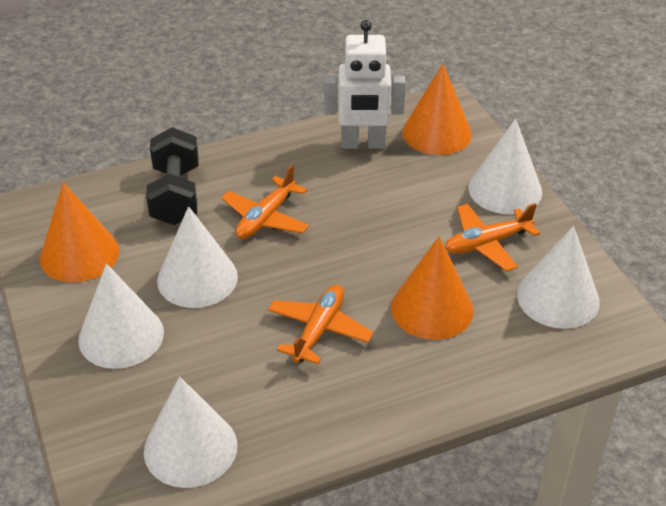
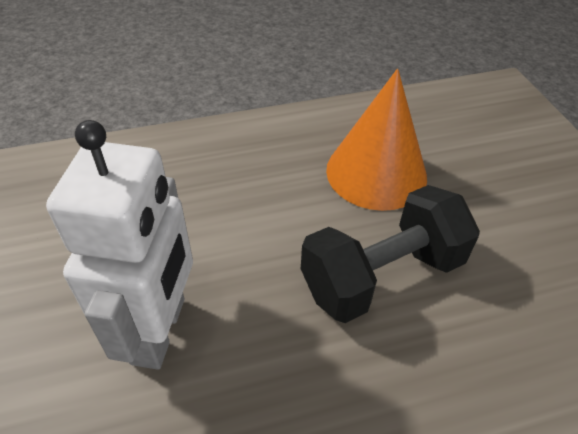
orange cone: 3 -> 1
orange plane: 3 -> 0
white cone: 5 -> 0

